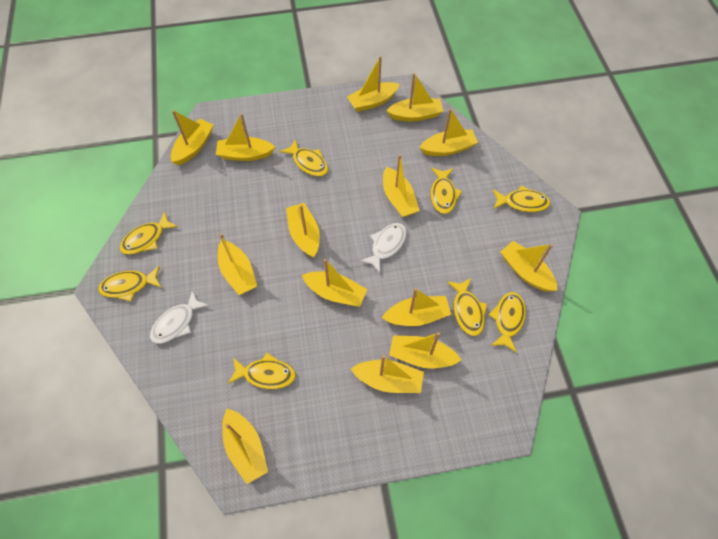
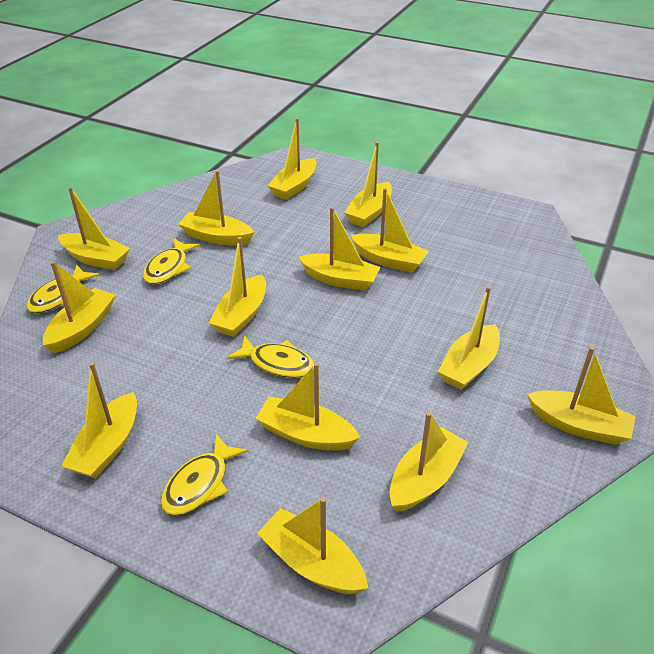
white fish: 2 -> 0
yellow fish: 8 -> 4

